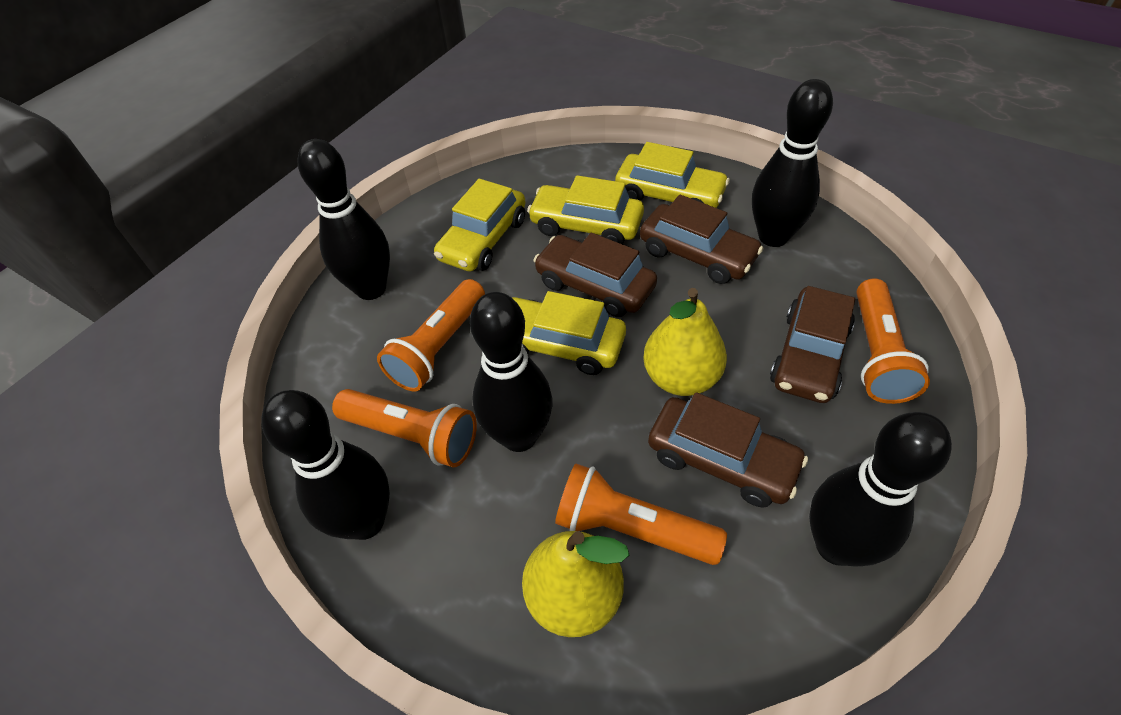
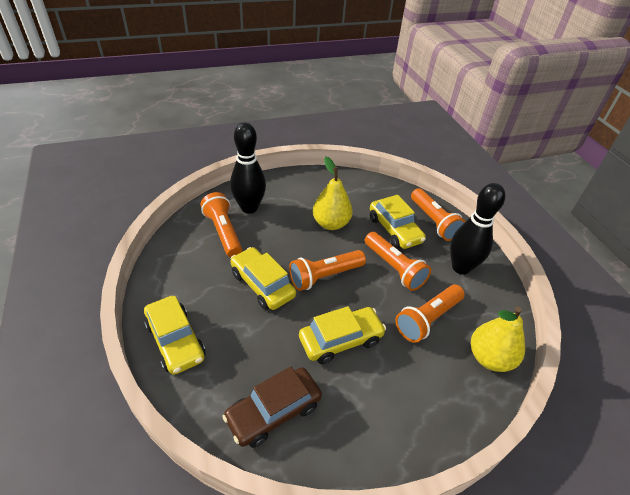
black bowling pin: 5 -> 2
brown car: 4 -> 1
orange flashlight: 4 -> 5

